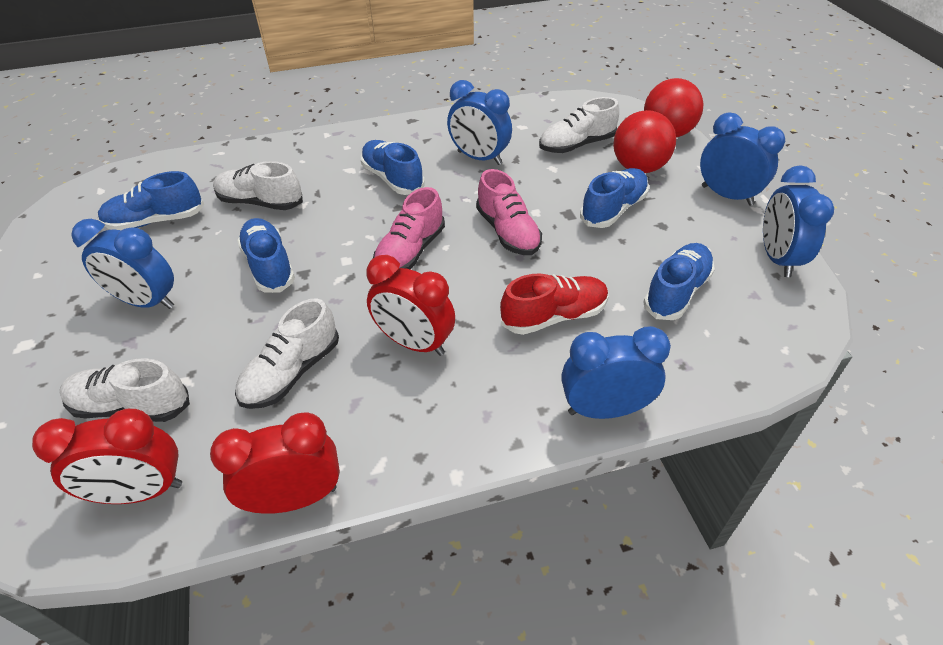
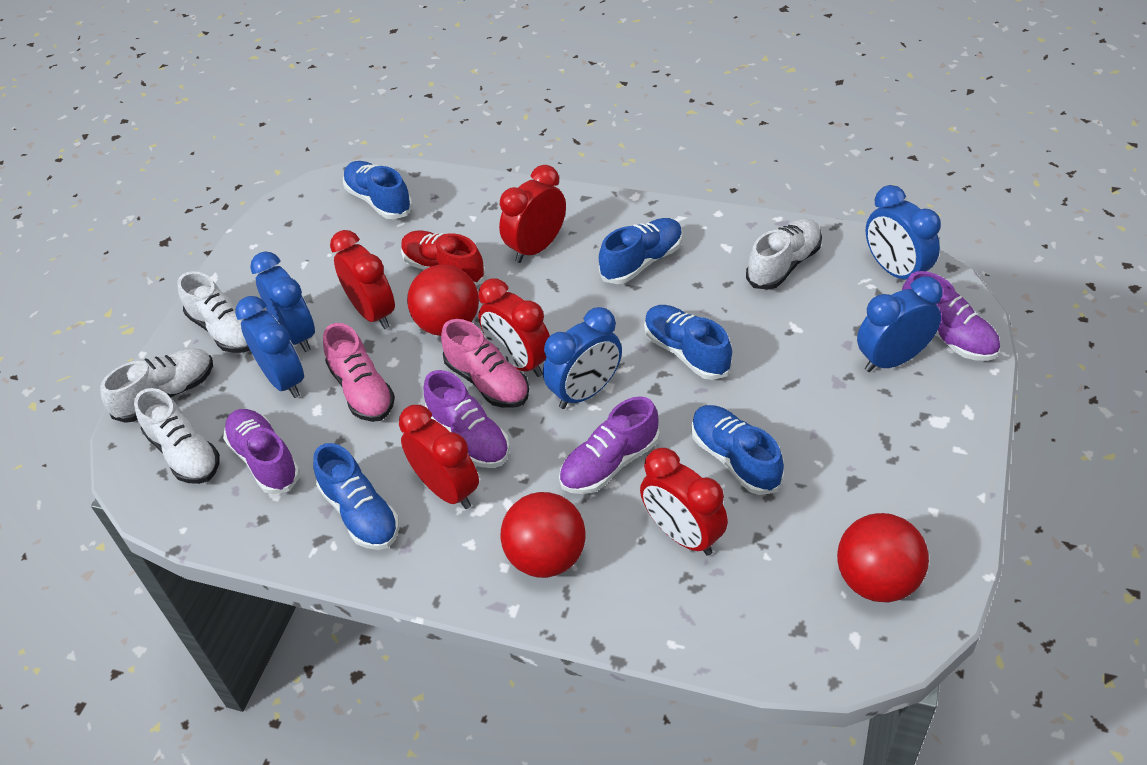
purple shoe: 0 -> 4
red ball: 2 -> 3
red clock: 3 -> 5

